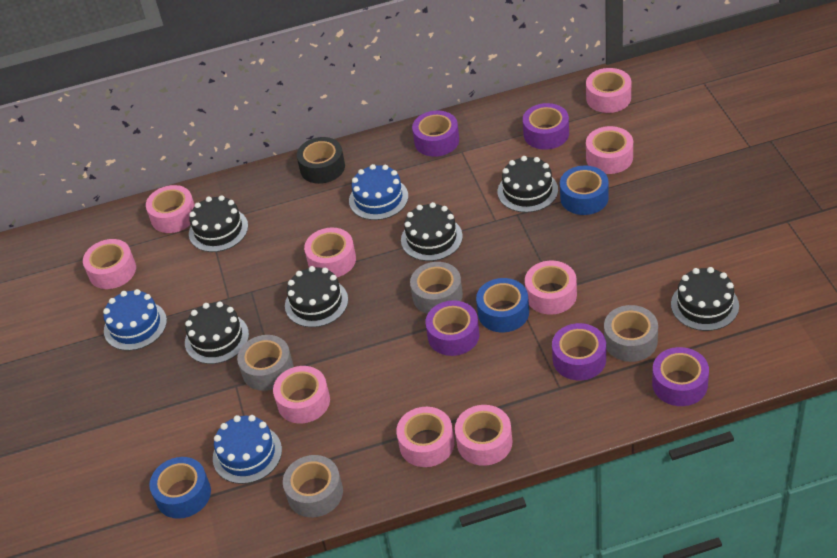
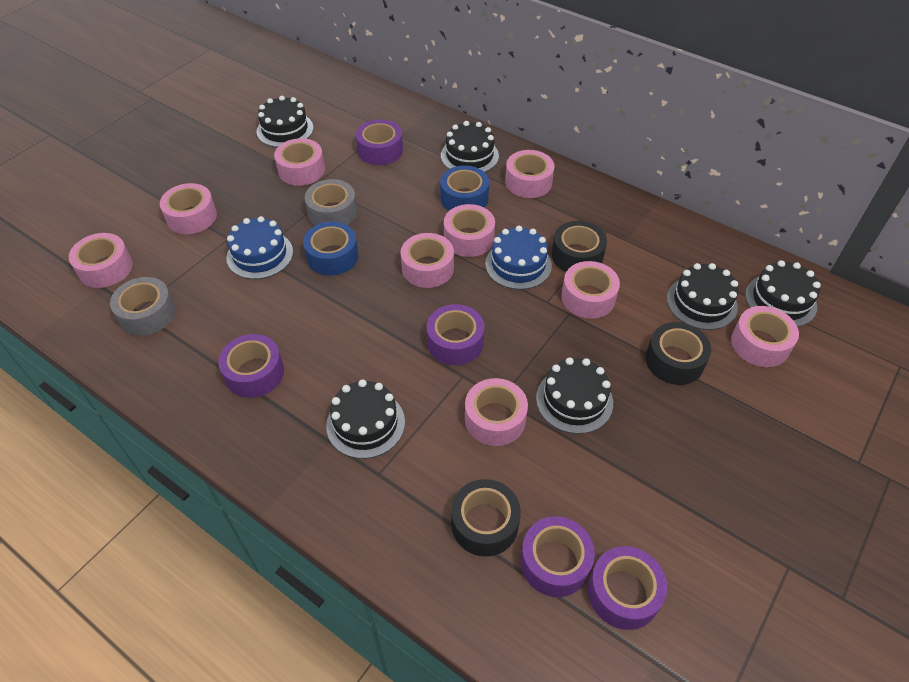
black tape: 1 -> 3
blue cake: 3 -> 2
blue tape: 3 -> 2
grey tape: 4 -> 2

